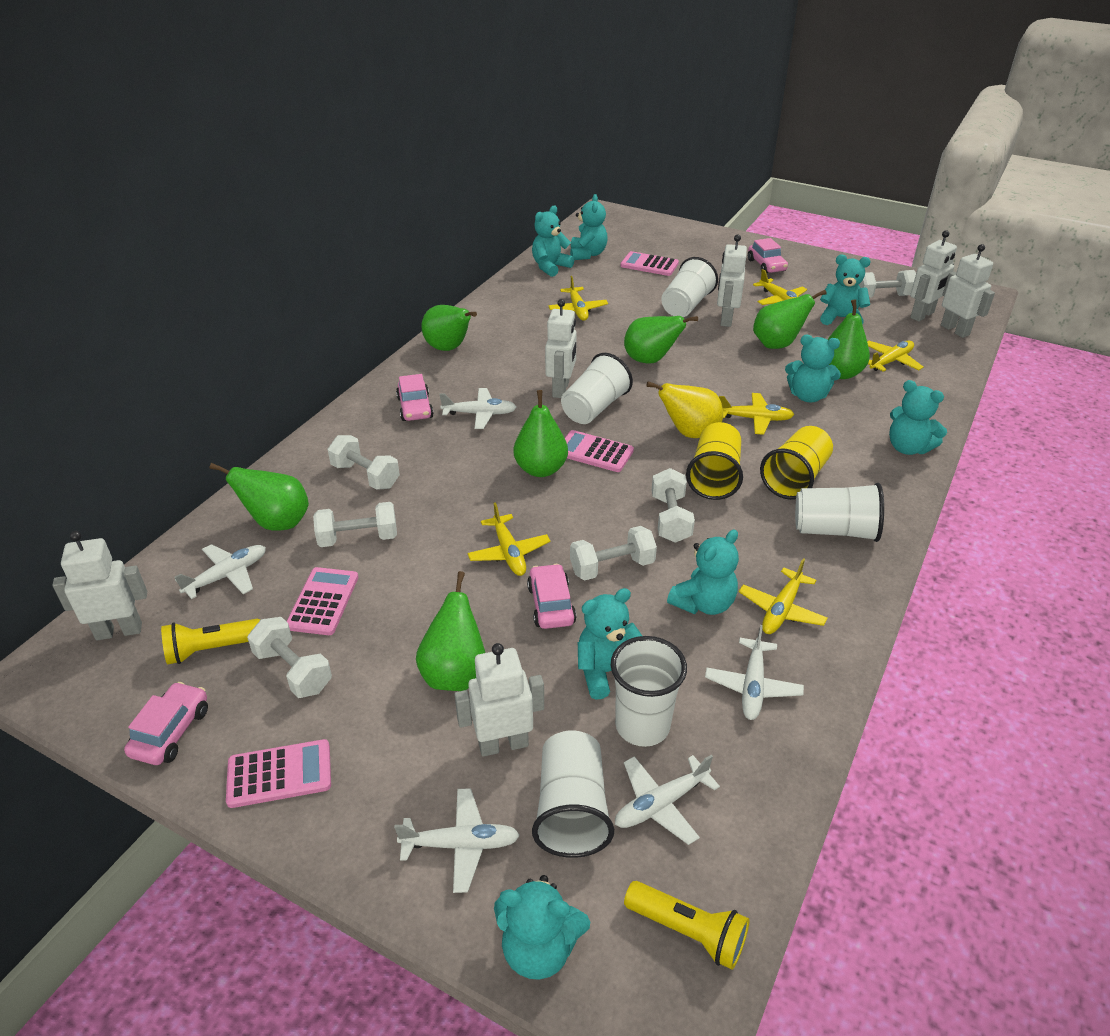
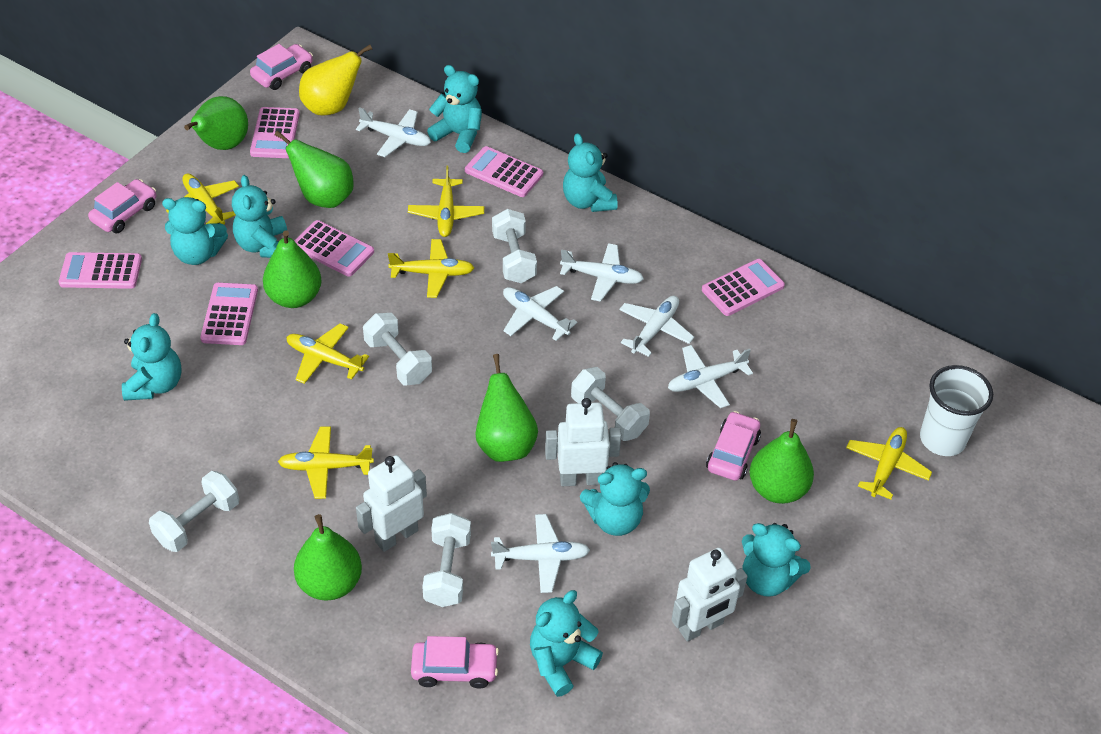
green pear: 7 -> 6
pink calculator: 4 -> 6
white cup: 5 -> 1
white dumbbell: 6 -> 5
white plane: 5 -> 6
white robot: 6 -> 3
yellow cup: 2 -> 0
yellow flashlight: 2 -> 0

